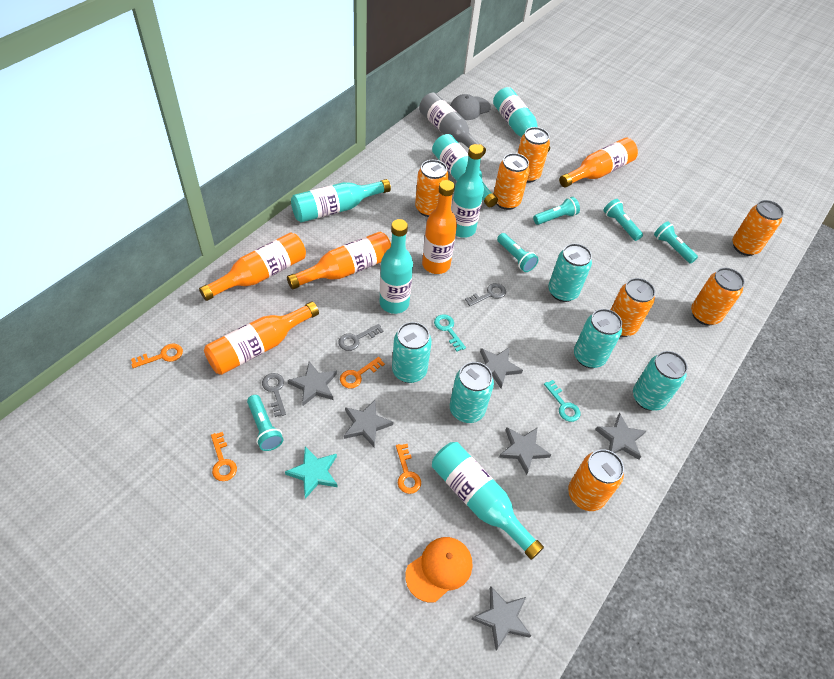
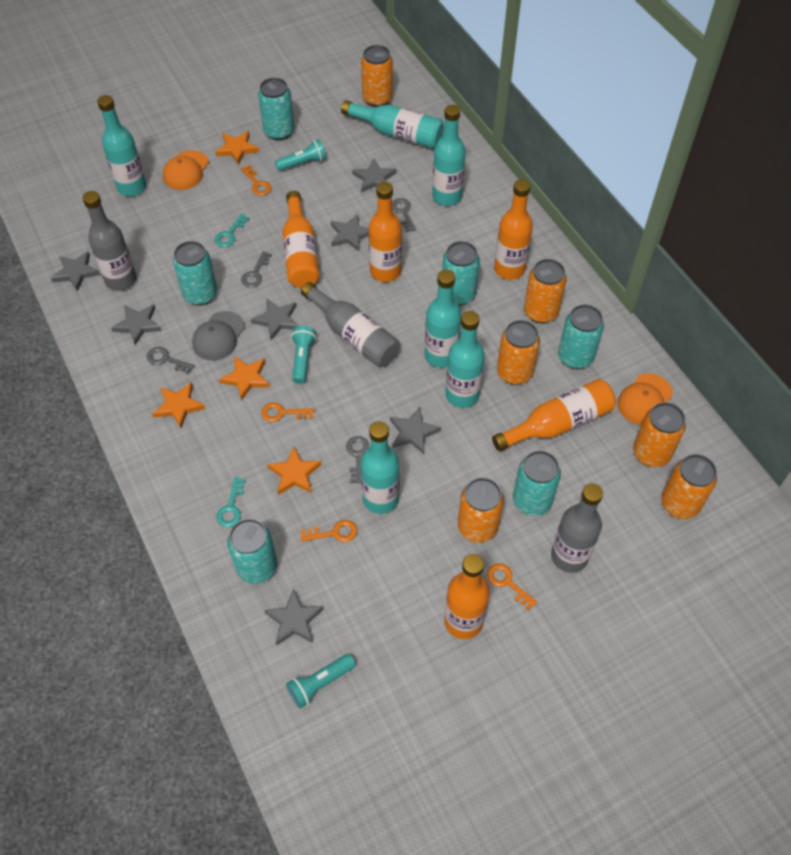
grey bottle: 1 -> 3
grey key: 3 -> 4
grey star: 6 -> 7
orange can: 7 -> 6
orange cap: 1 -> 2
orange star: 0 -> 4
turquoise can: 5 -> 6
turquoise flashlight: 5 -> 3
turquoise star: 1 -> 0

